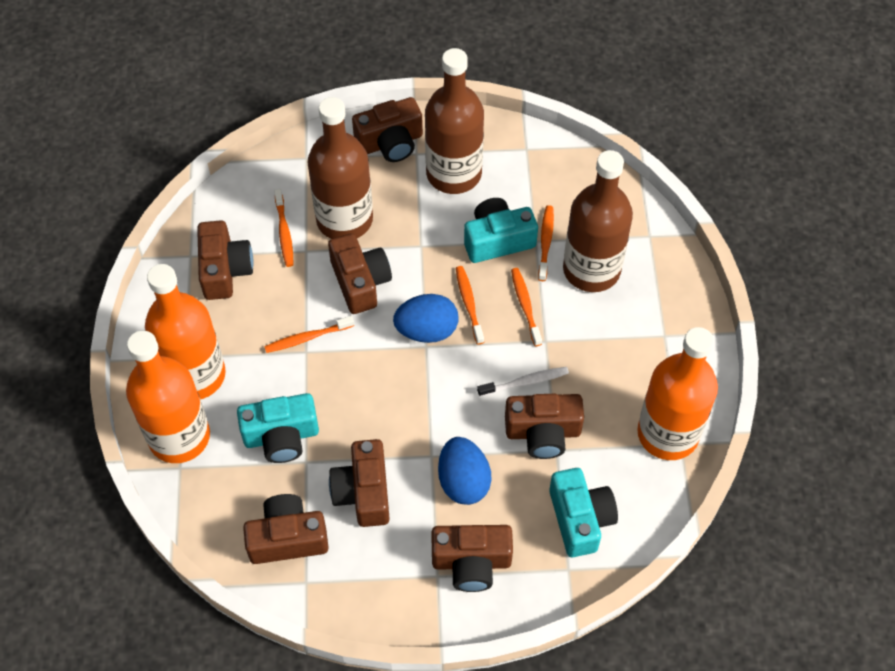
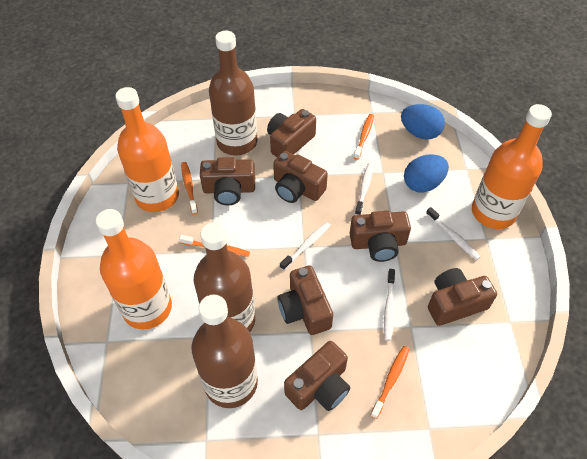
orange toothbrush: 5 -> 4
turquoise camera: 3 -> 0
white toothbrush: 1 -> 4

